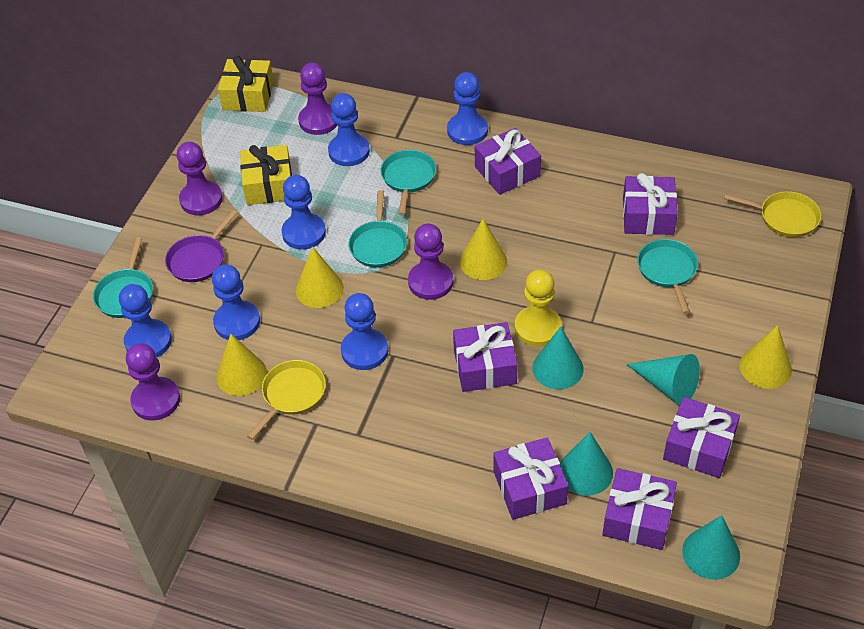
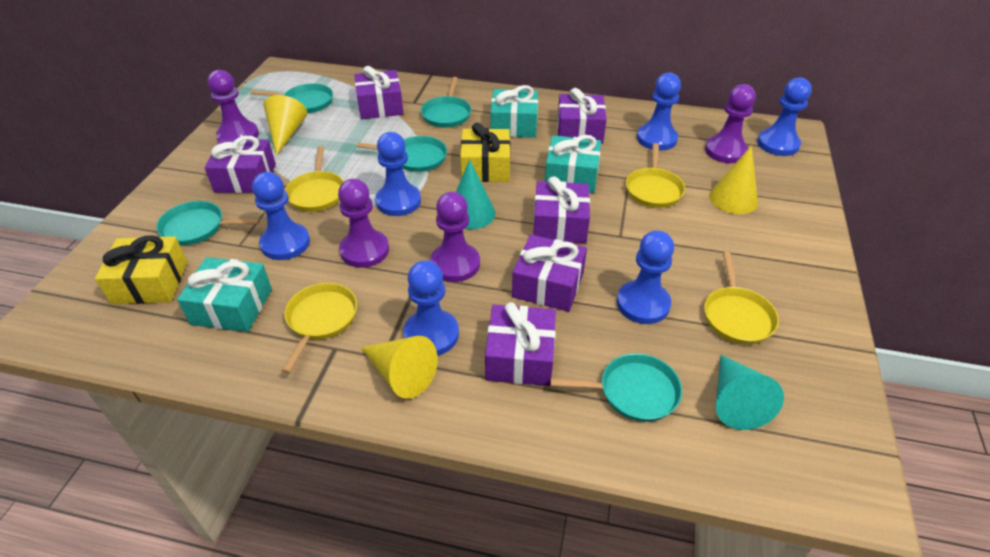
purple pan: 1 -> 0
turquoise cone: 4 -> 2
turquoise gift: 0 -> 3
turquoise pan: 4 -> 5
yellow cone: 4 -> 3
yellow pan: 2 -> 4
yellow pawn: 1 -> 0

